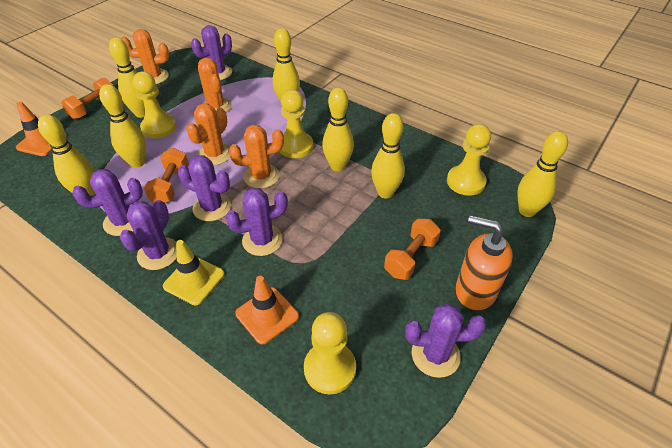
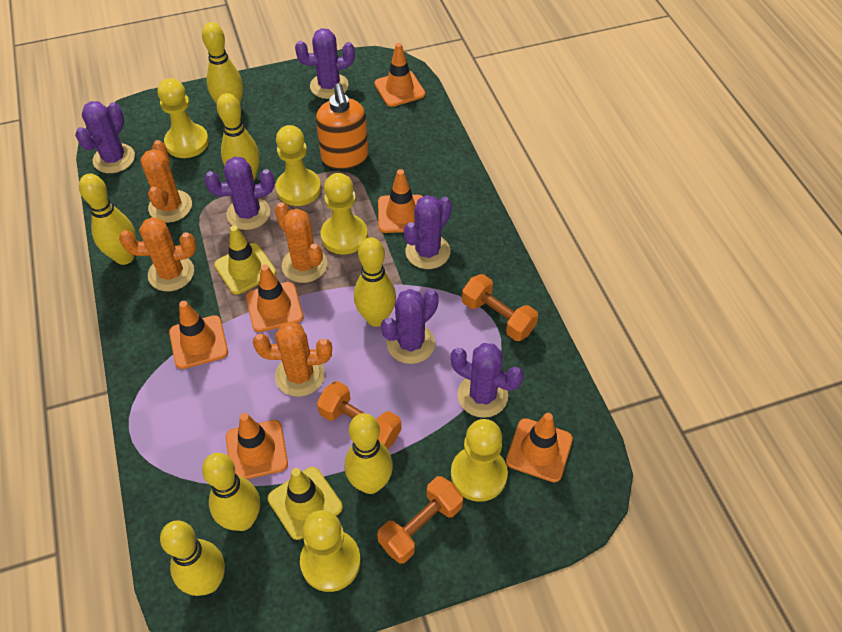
orange traffic cone: 2 -> 6
yellow pawn: 4 -> 5
yellow traffic cone: 1 -> 2

